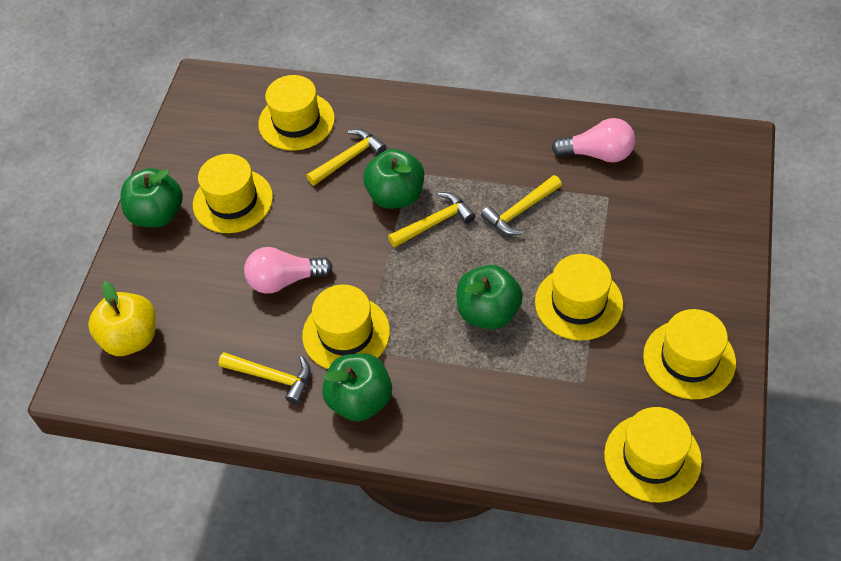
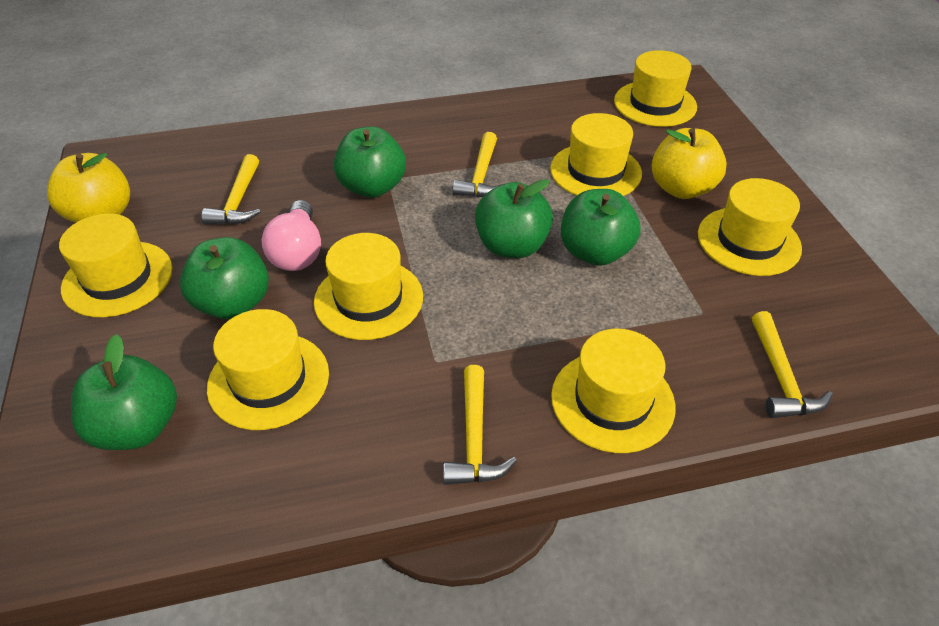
green apple: 4 -> 5
pink light bulb: 2 -> 1
yellow apple: 1 -> 2
yellow hat: 6 -> 7

